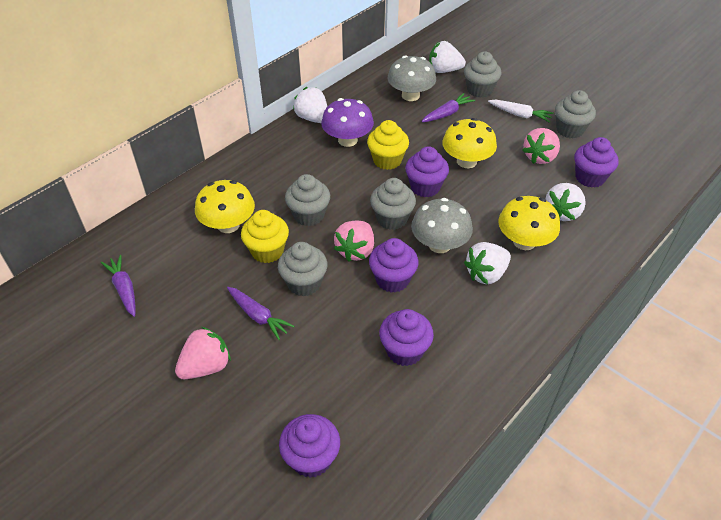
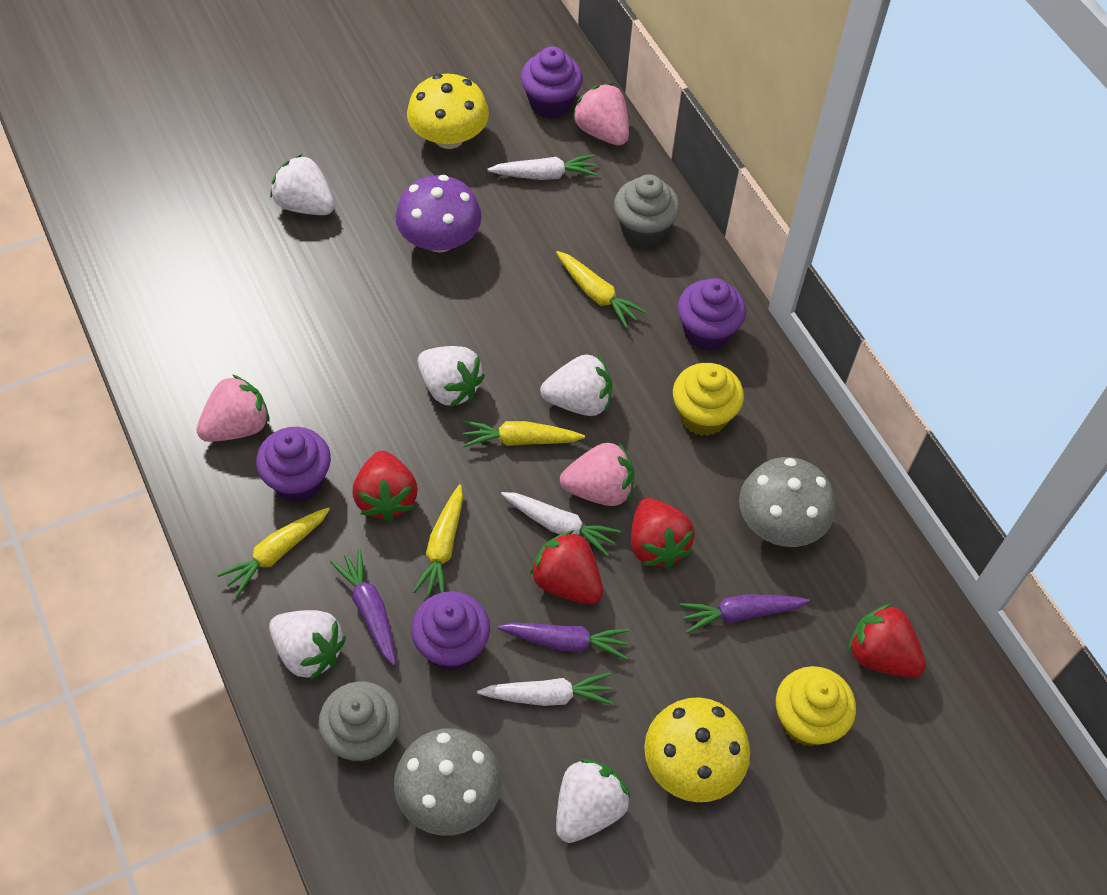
grey cupcake: 5 -> 2
purple cupcake: 5 -> 4
red strawberry: 0 -> 4
white carrot: 1 -> 3
white strawberry: 4 -> 5
yellow carrot: 0 -> 4
yellow mushroom: 3 -> 2

